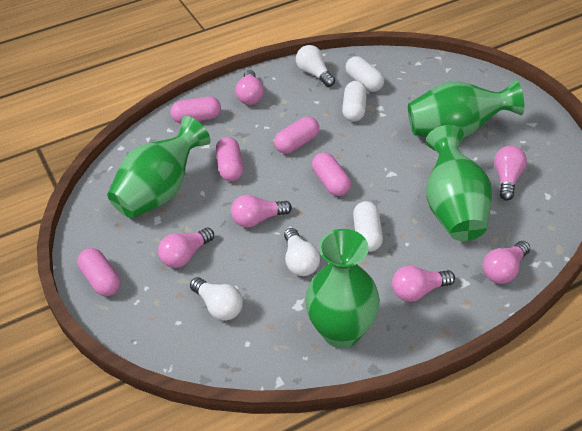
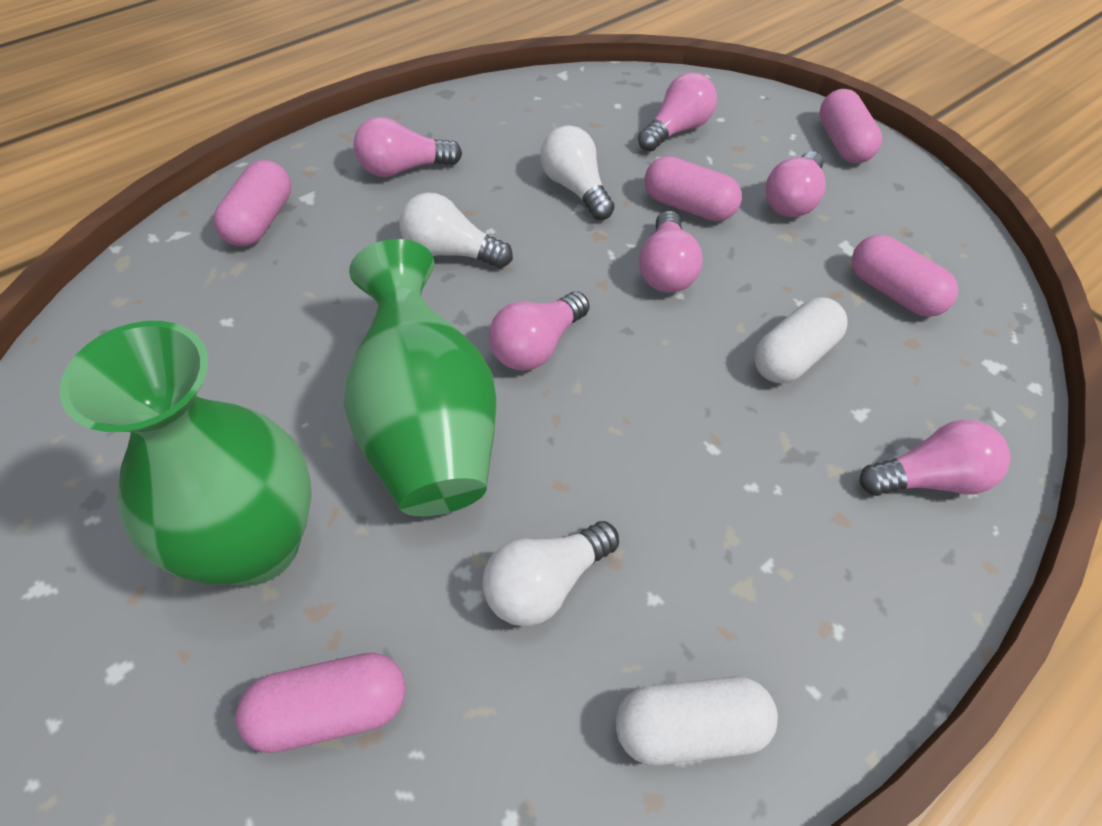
green vase: 4 -> 2
white capsule: 3 -> 2

